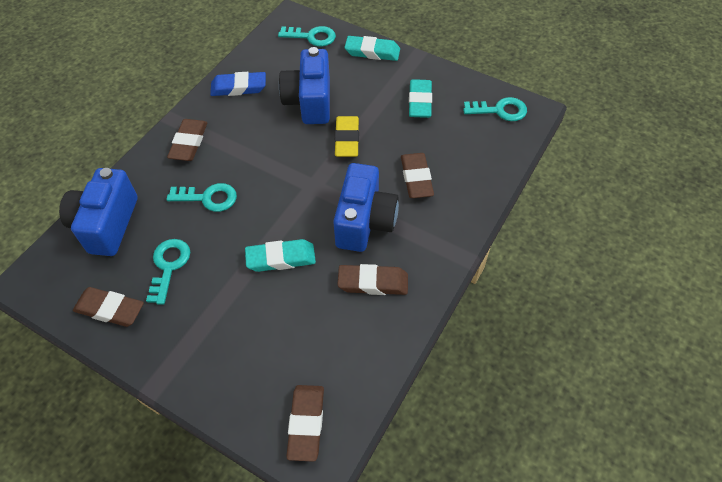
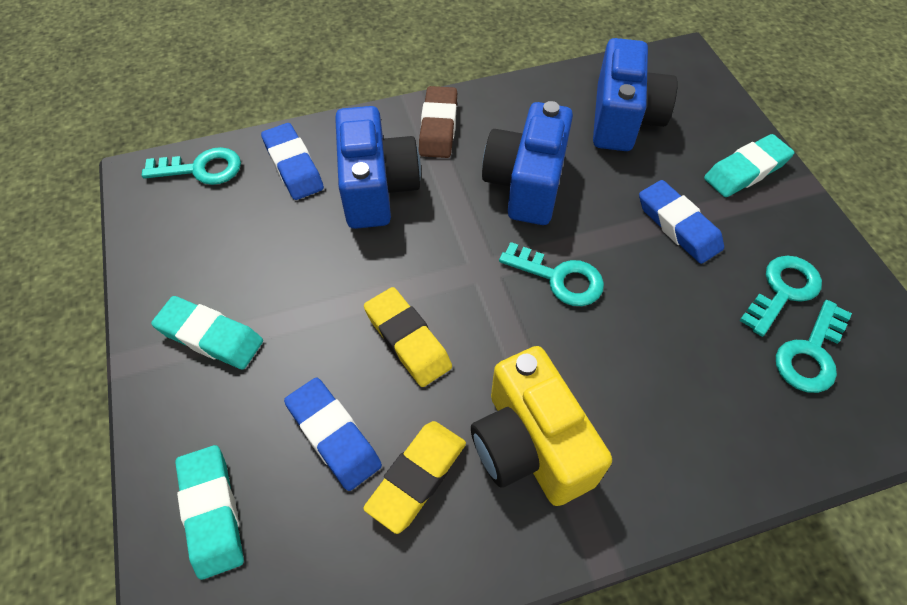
blue eraser: 1 -> 3
brown eraser: 5 -> 1
yellow camera: 0 -> 1
yellow eraser: 1 -> 2

